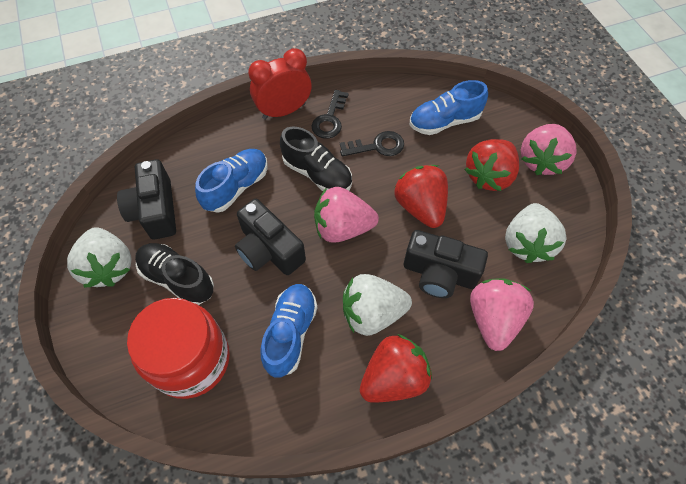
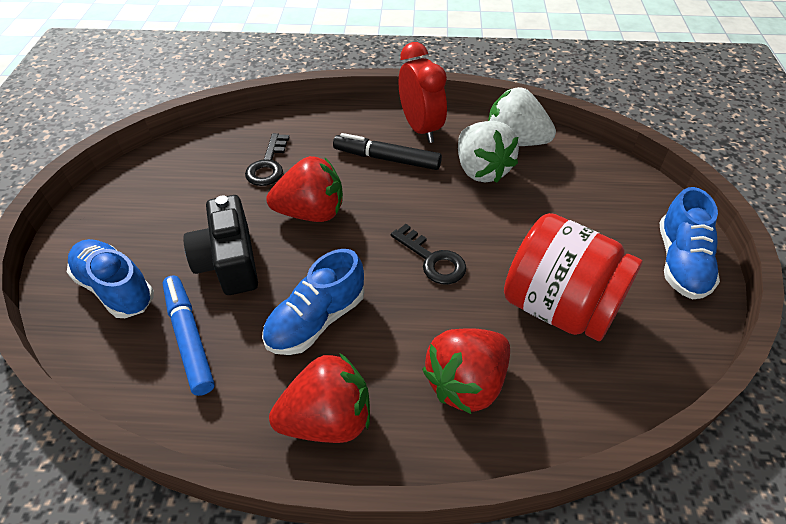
black camera: 3 -> 1
black marker: 0 -> 1
black shoe: 2 -> 0
blue marker: 0 -> 1
pink strawberry: 3 -> 0
white strawberry: 3 -> 2

